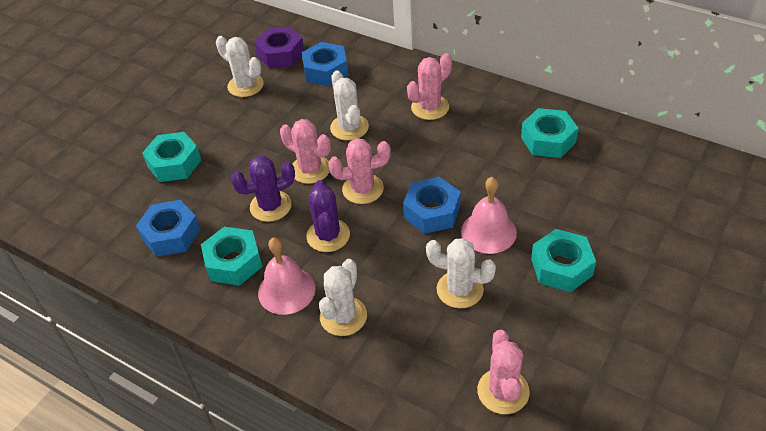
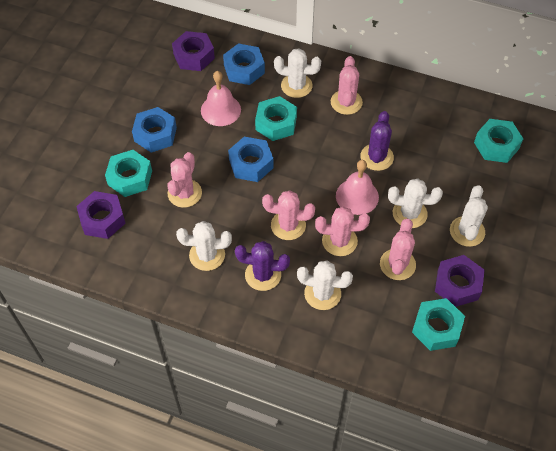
pink cactus: 4 -> 5
purple nut: 1 -> 3
white cactus: 4 -> 5

